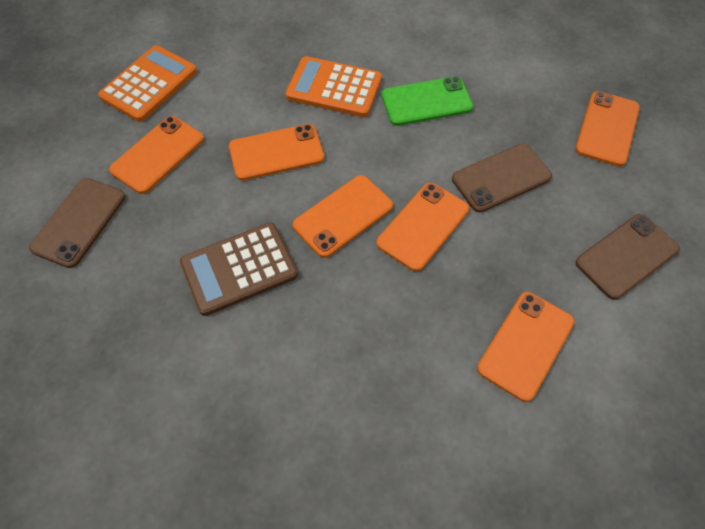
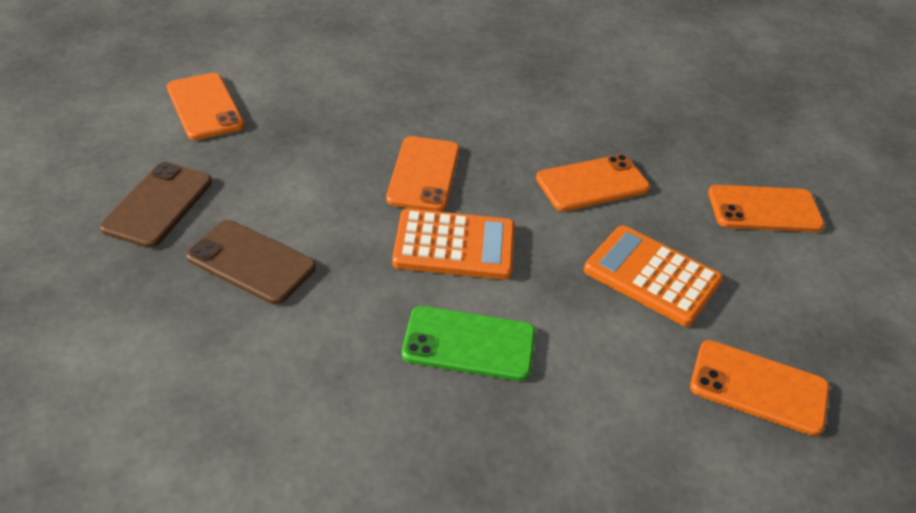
brown calculator: 1 -> 0
brown phone: 3 -> 2
orange phone: 6 -> 5

